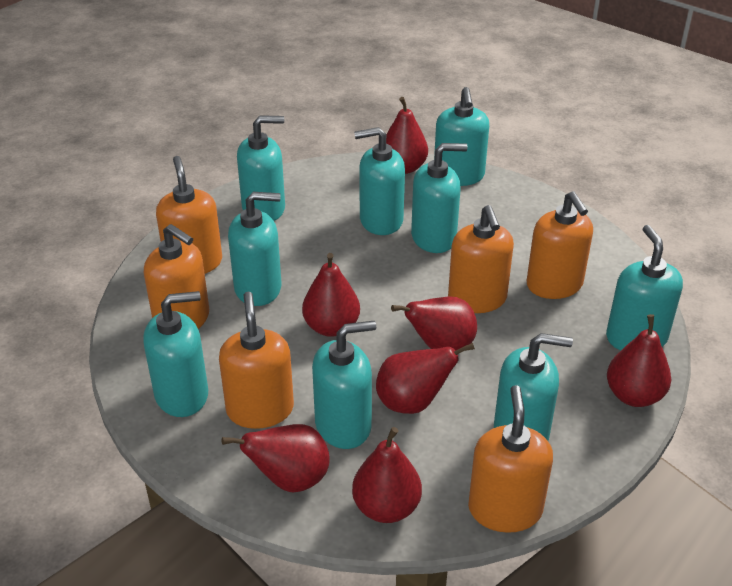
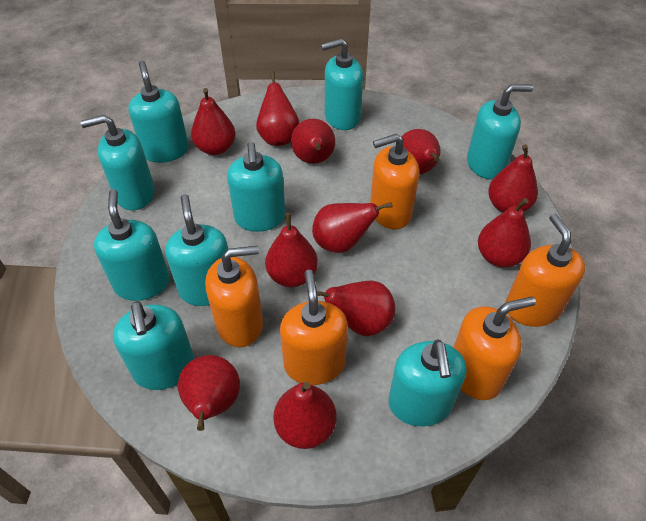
orange soap dispenser: 6 -> 5
red pear: 7 -> 11

